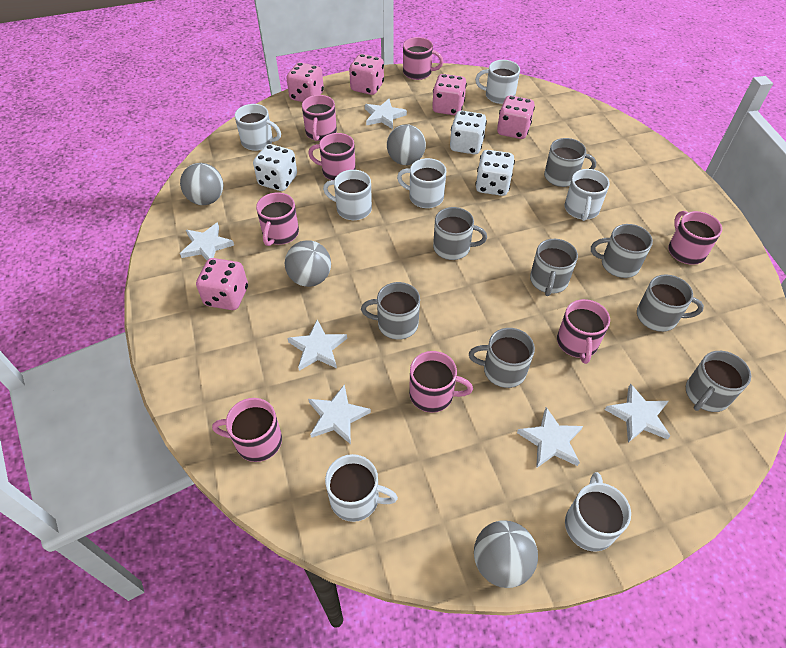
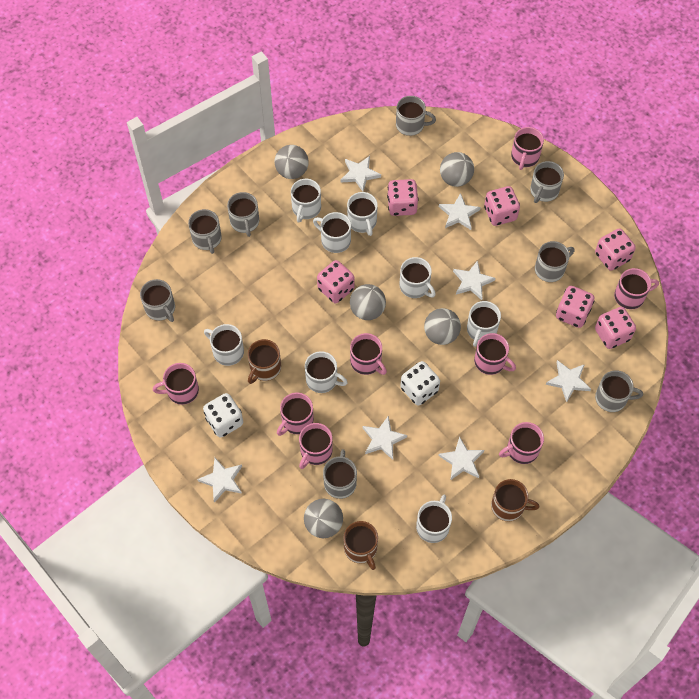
brown mug: 0 -> 3
grey ball: 4 -> 5
pink dice: 5 -> 6
white dice: 3 -> 2
white mug: 7 -> 8
white star: 6 -> 7

